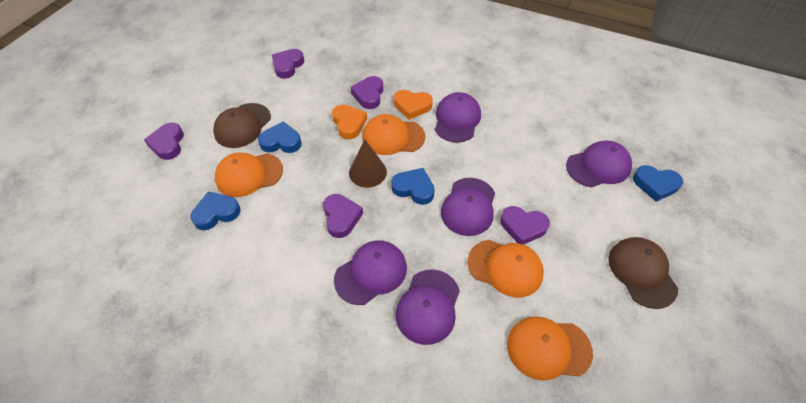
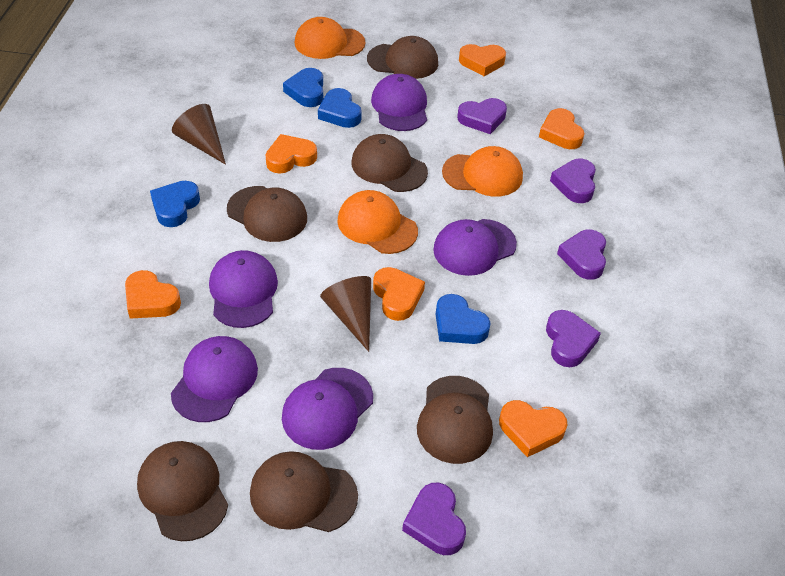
brown cap: 2 -> 6
brown cone: 1 -> 2
orange cap: 4 -> 3
orange heart: 2 -> 6

